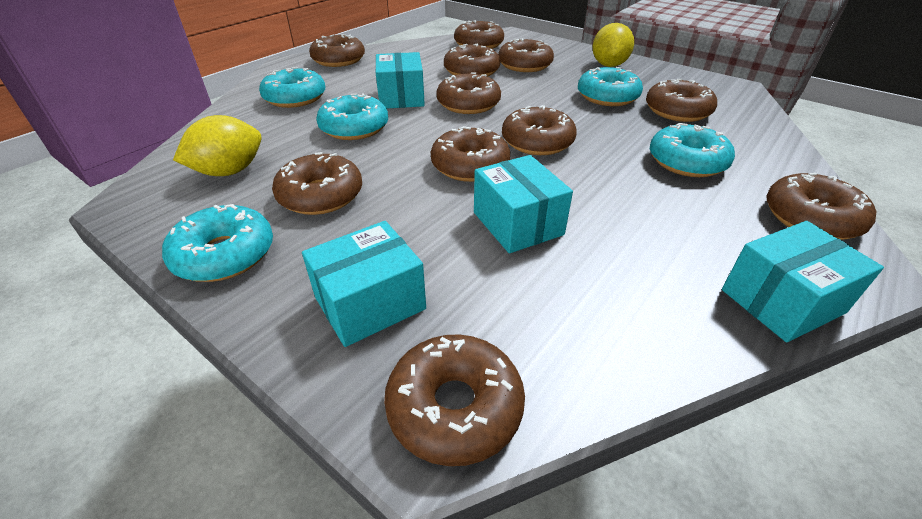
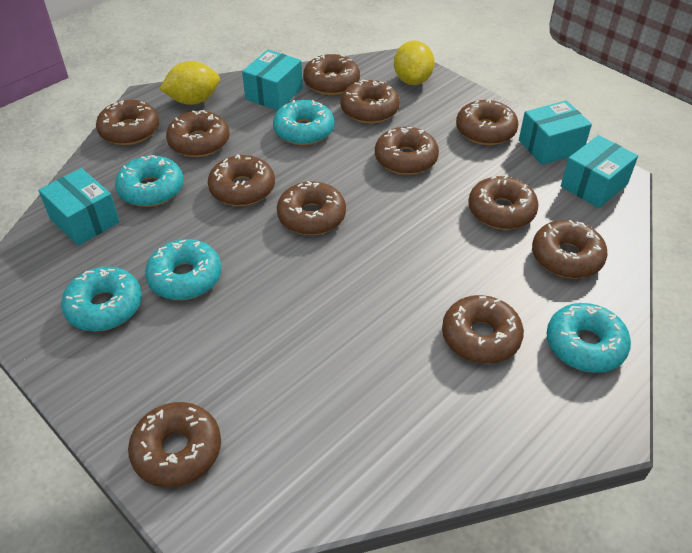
brown donut: 11 -> 12

